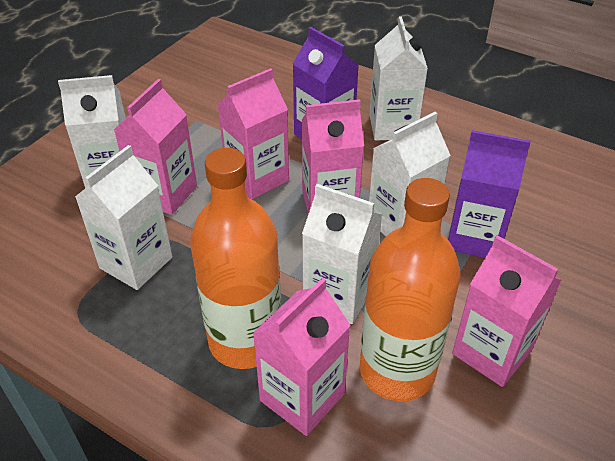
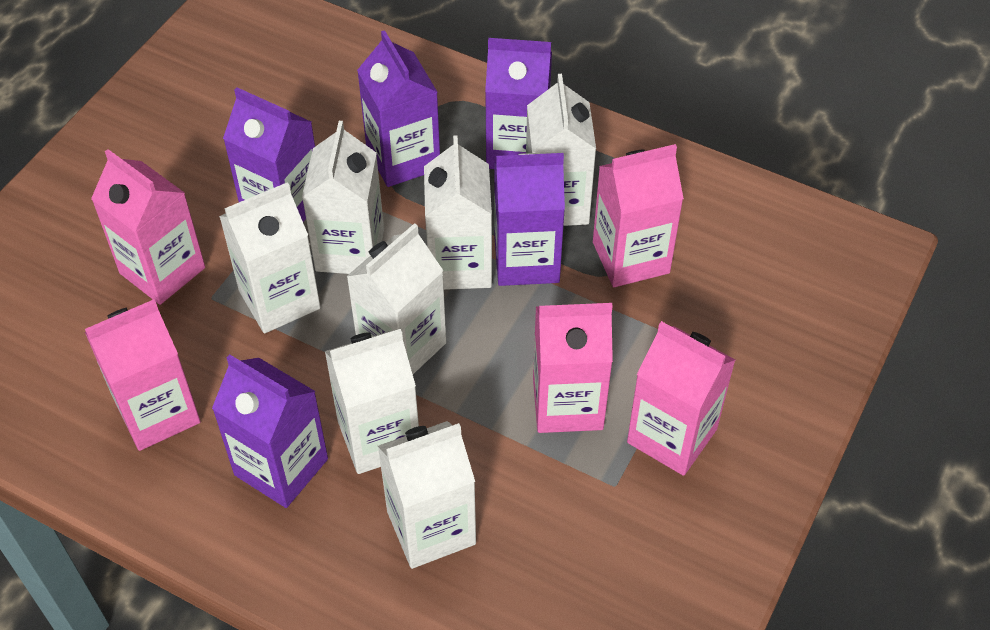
orange bottle: 2 -> 0
purple carton: 2 -> 5
white carton: 5 -> 7

